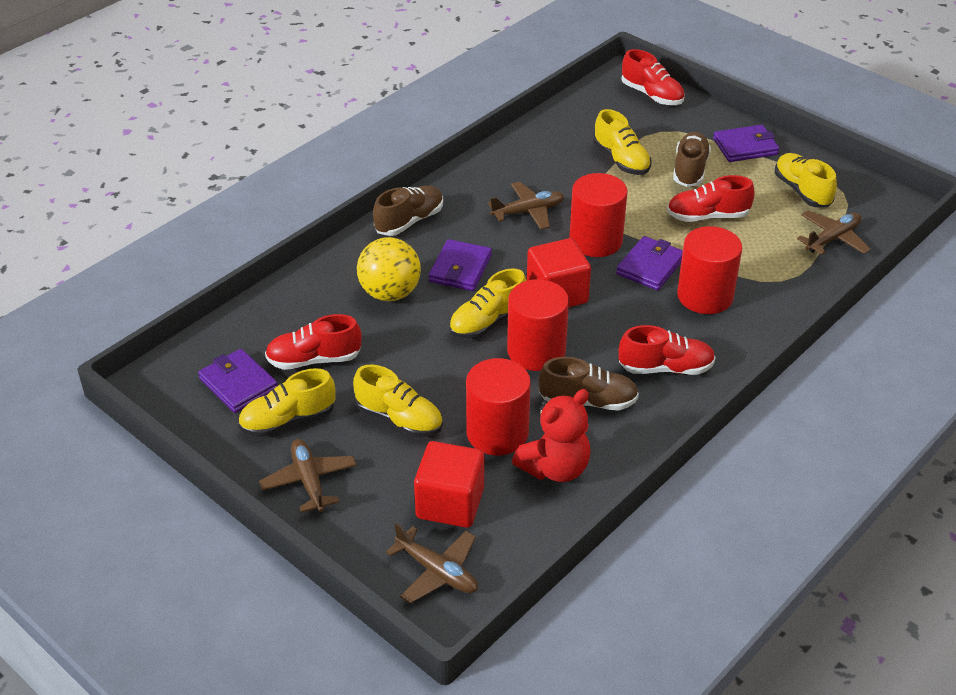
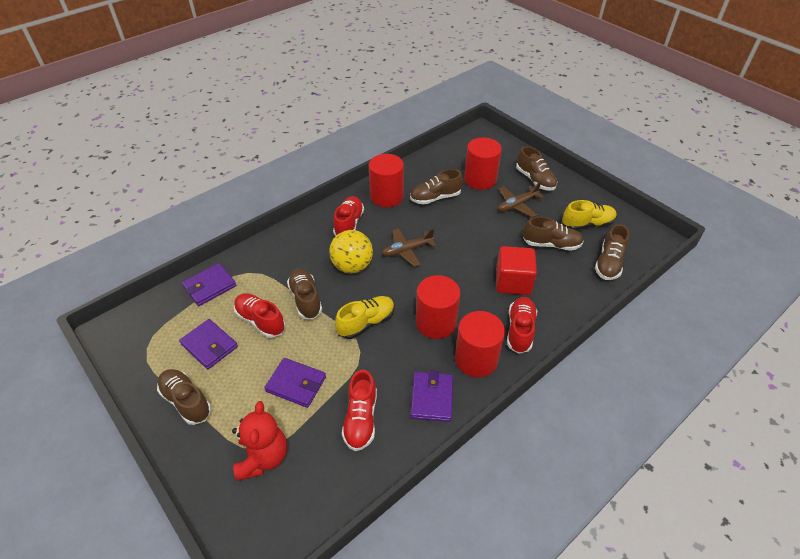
brown plane: 4 -> 2
brown shoe: 3 -> 6
red cube: 2 -> 1
yellow shoe: 5 -> 2

